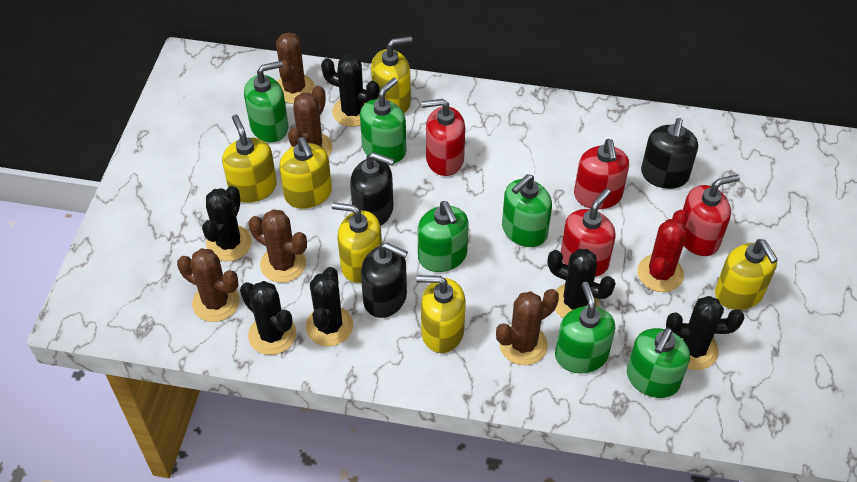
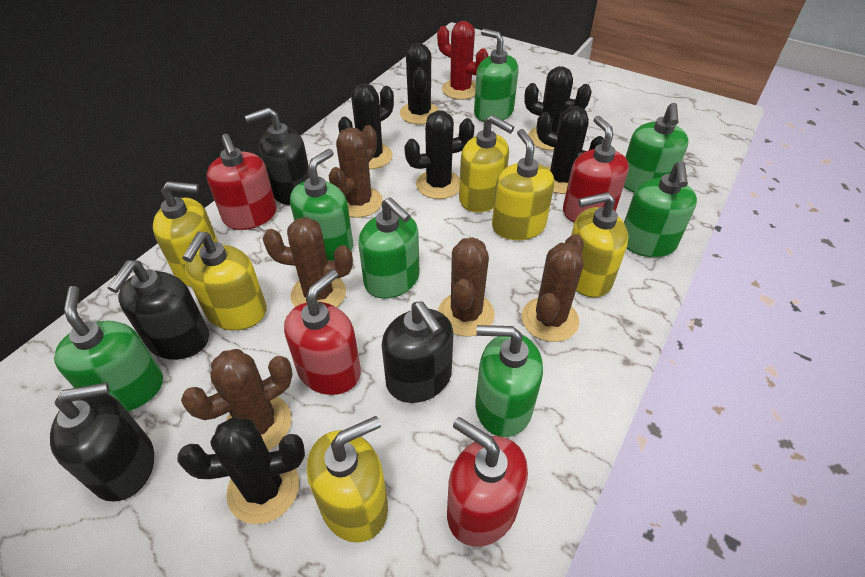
black soap dispenser: 3 -> 4
green soap dispenser: 6 -> 7

